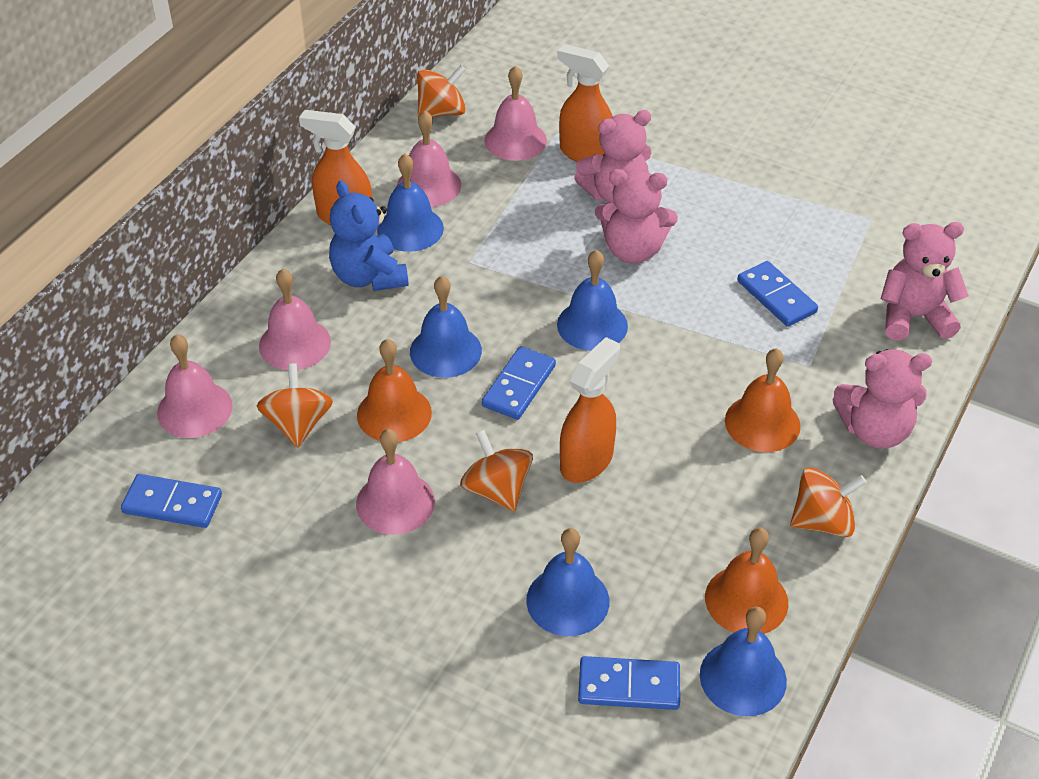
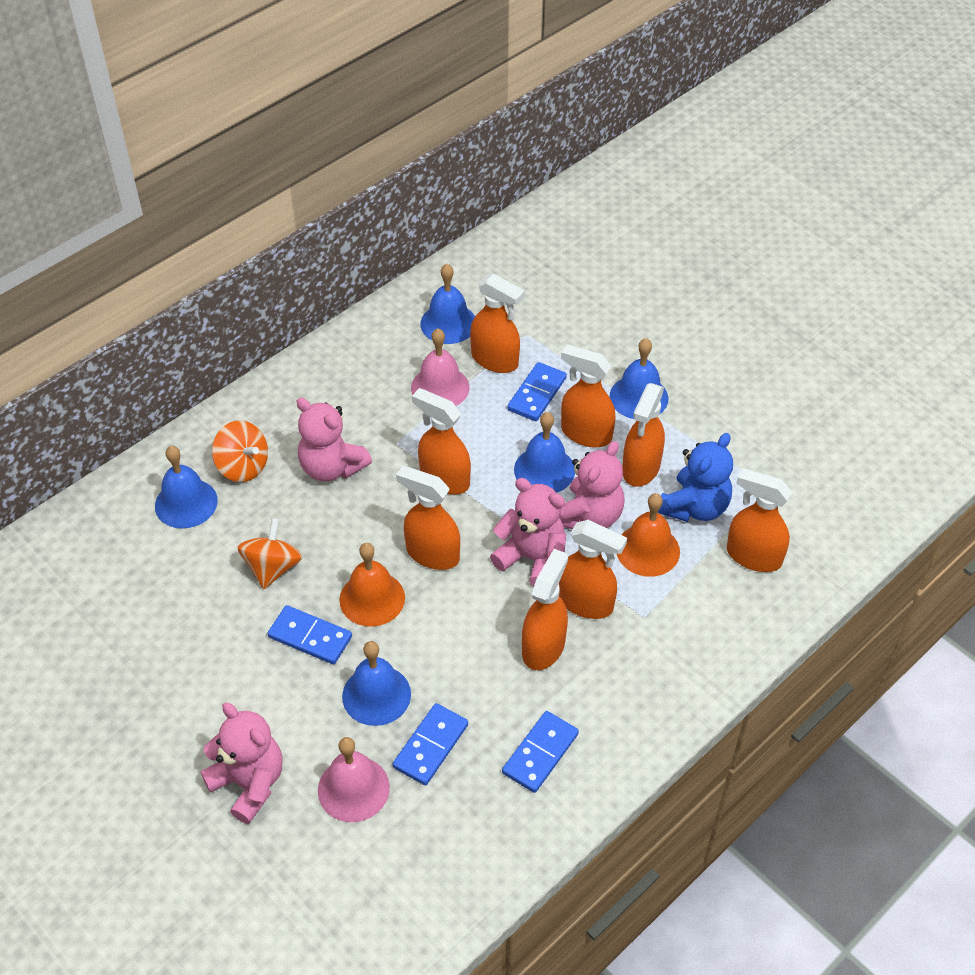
orange bell: 3 -> 2
orange spinning top: 4 -> 2
orange spray bottle: 3 -> 8
pink bell: 5 -> 2

